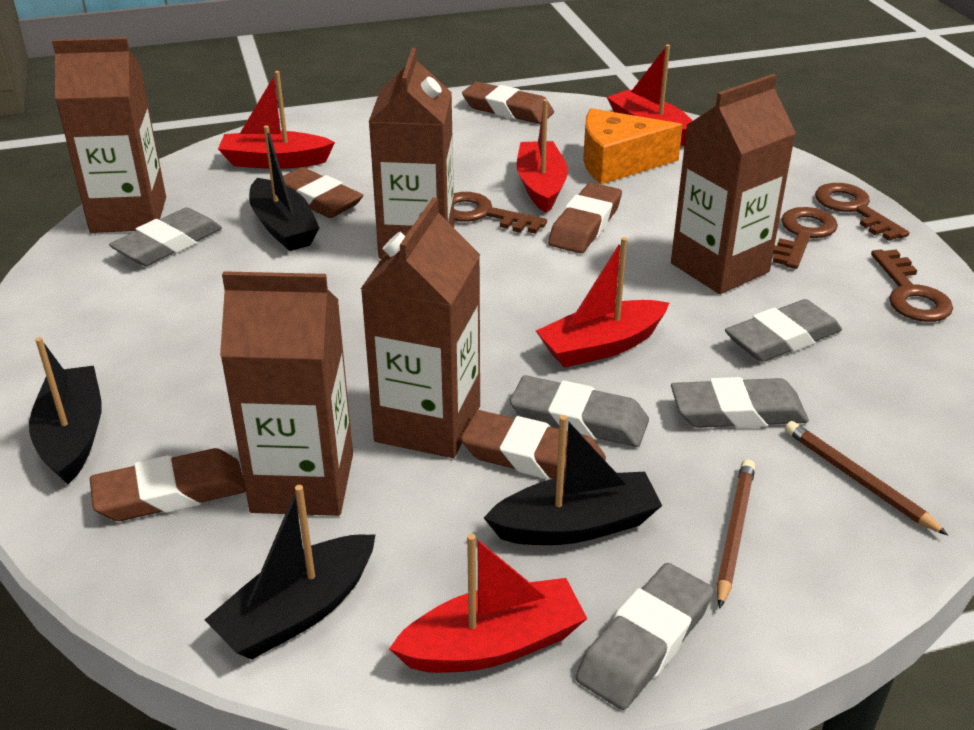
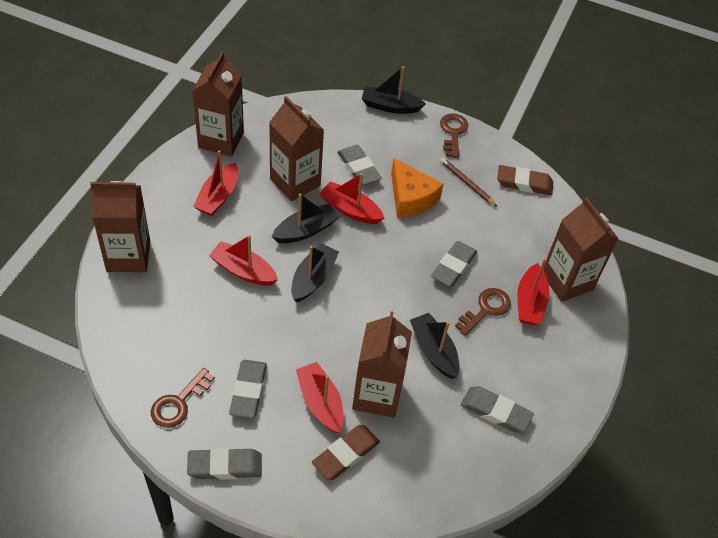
brown eraser: 5 -> 2
brown key: 4 -> 3
brown pencil: 2 -> 1

